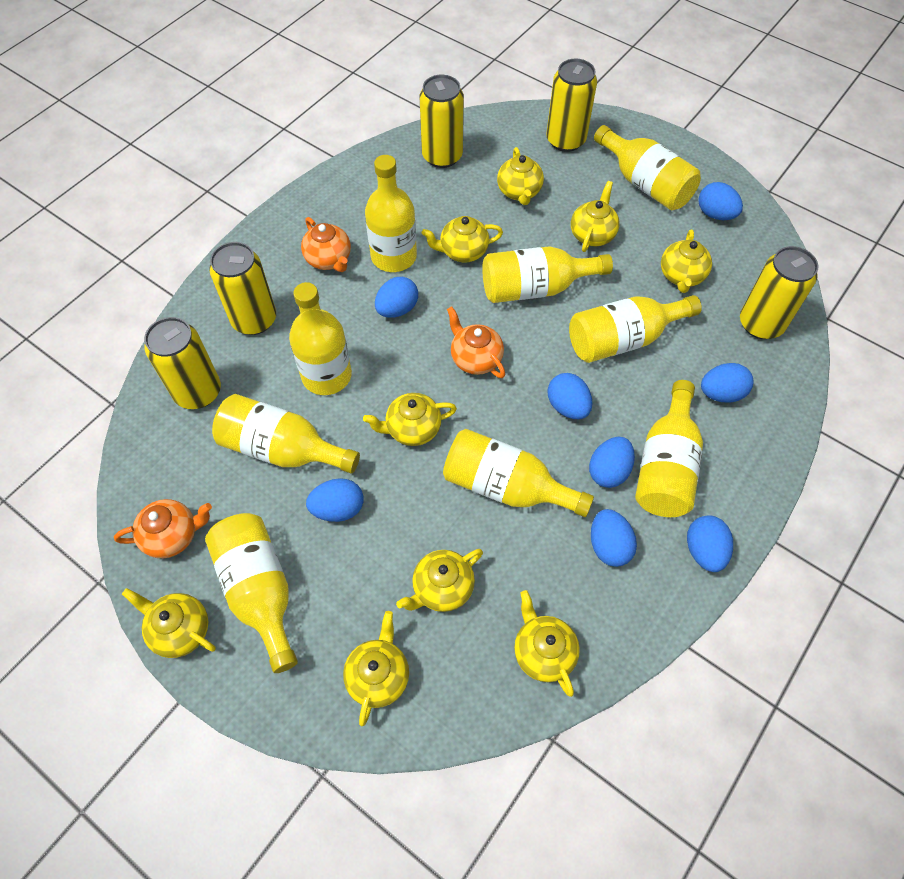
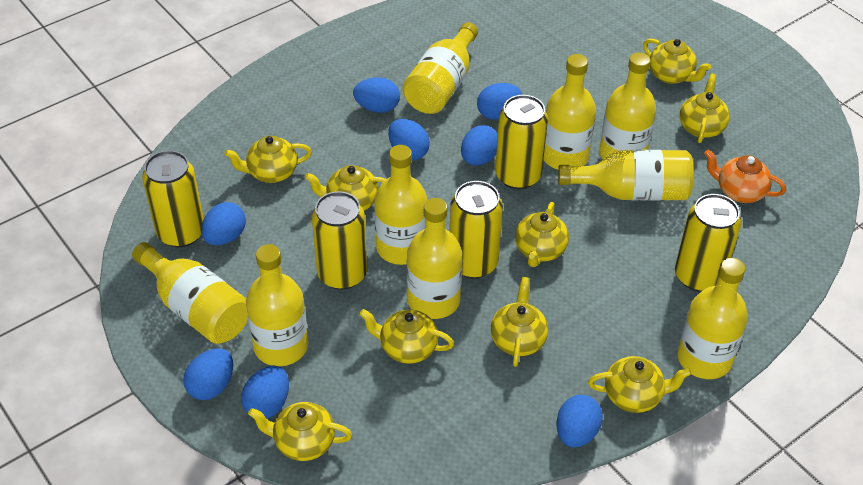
orange teapot: 3 -> 1

